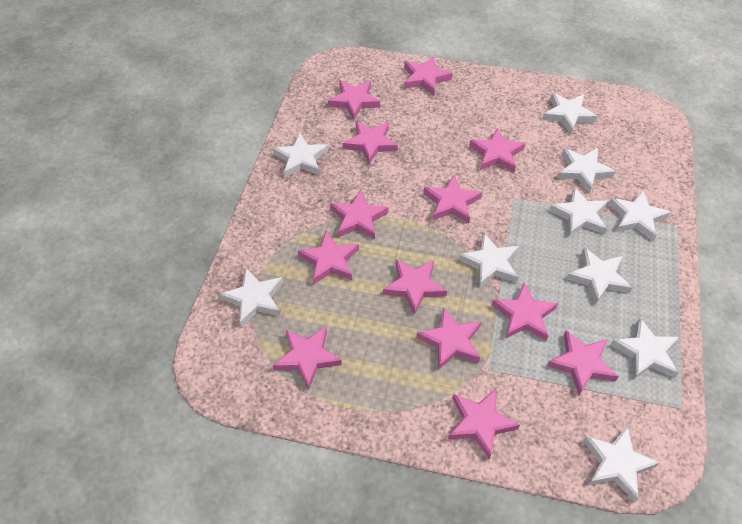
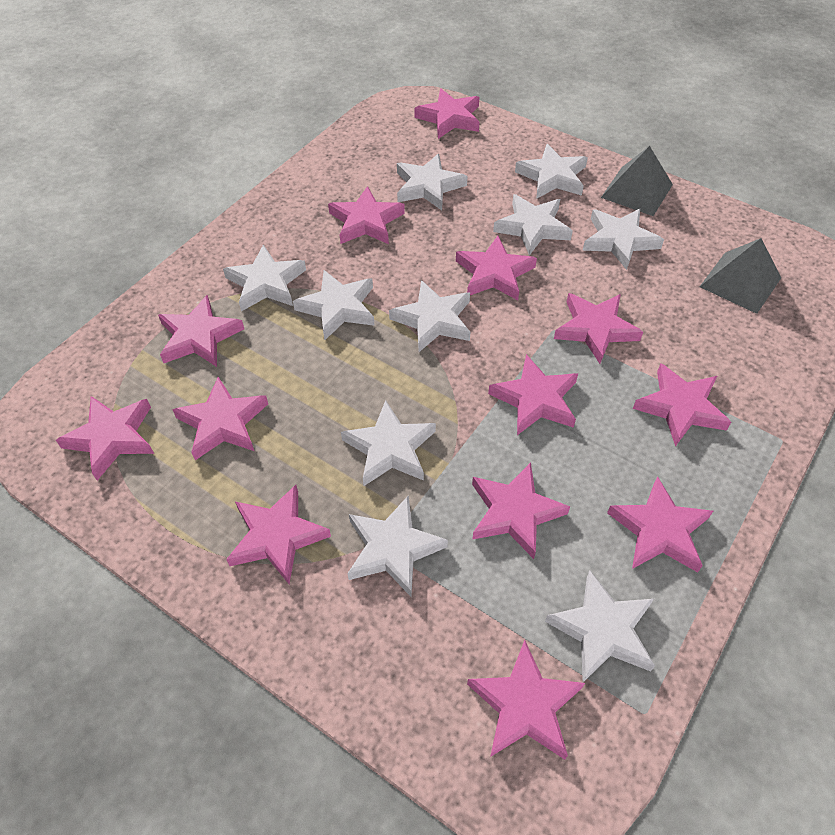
grey pyramid: 0 -> 2

